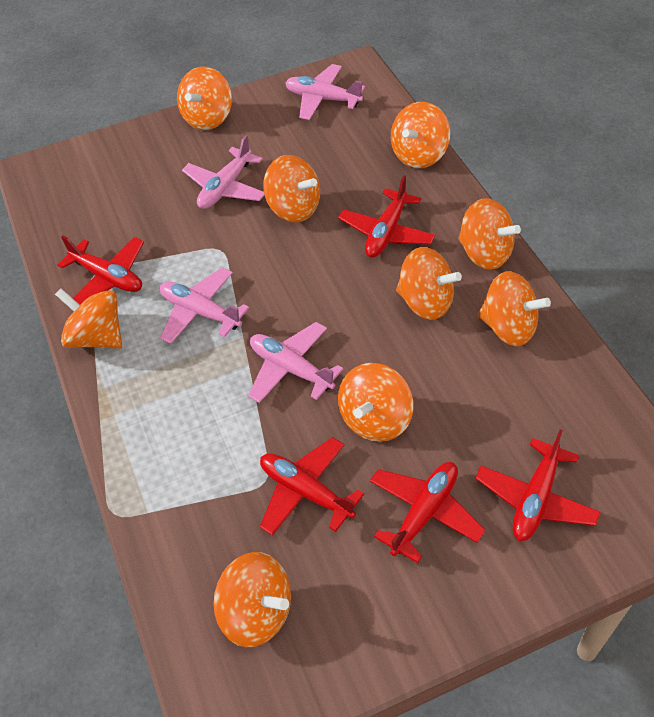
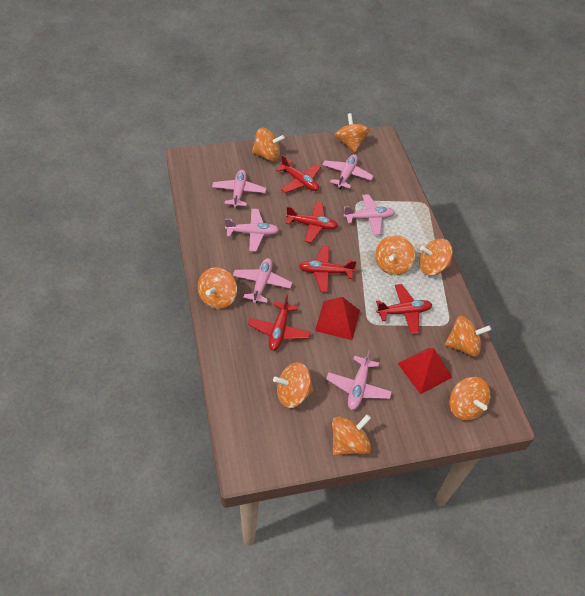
pink plane: 4 -> 6
red pyramid: 0 -> 2

